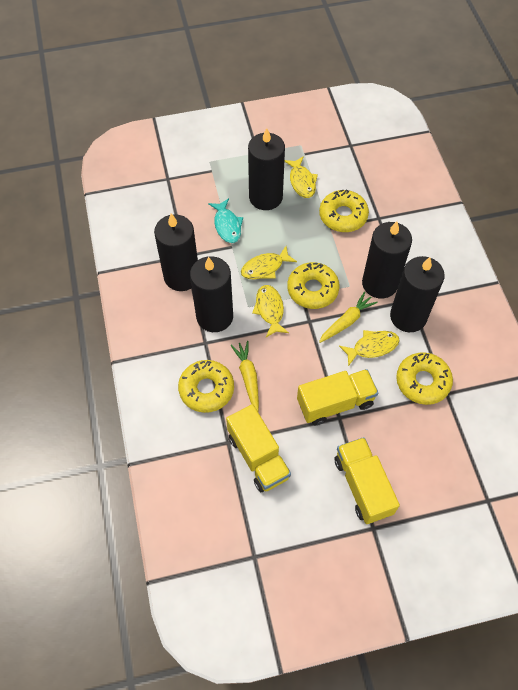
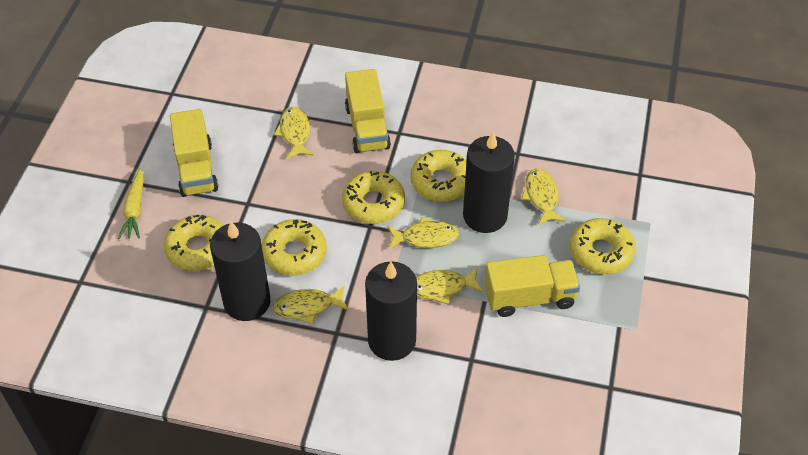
black candle: 5 -> 3
turquoise fish: 1 -> 0
yellow carrot: 2 -> 1
yellow donut: 4 -> 5
yellow fish: 4 -> 5

